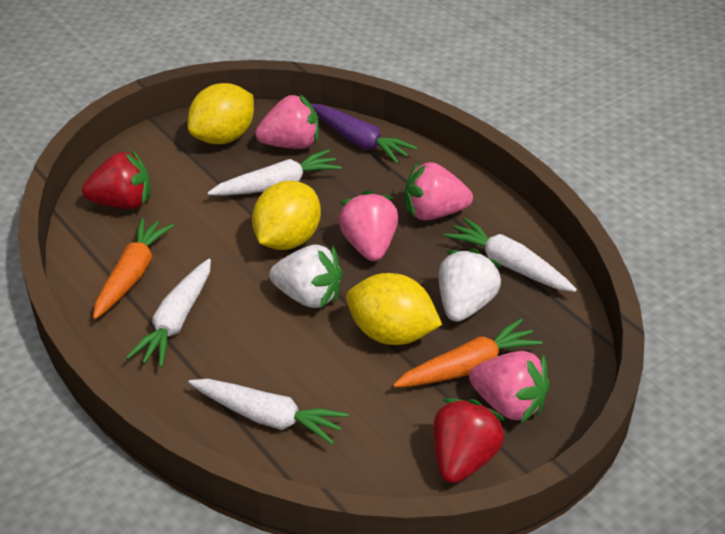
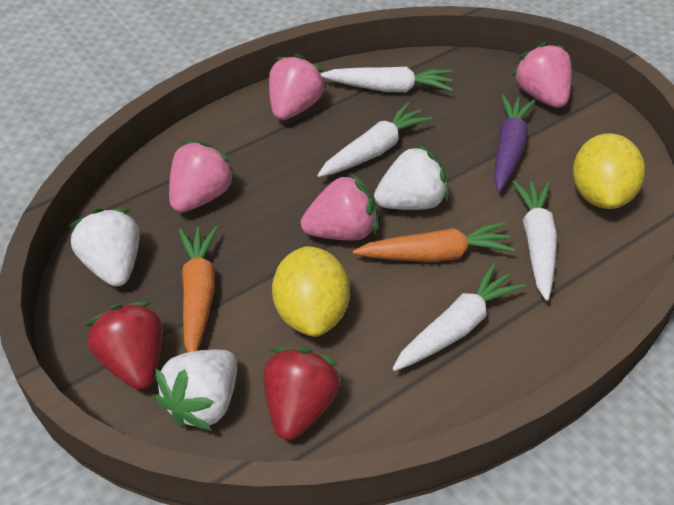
white strawberry: 2 -> 3
yellow lemon: 3 -> 2

